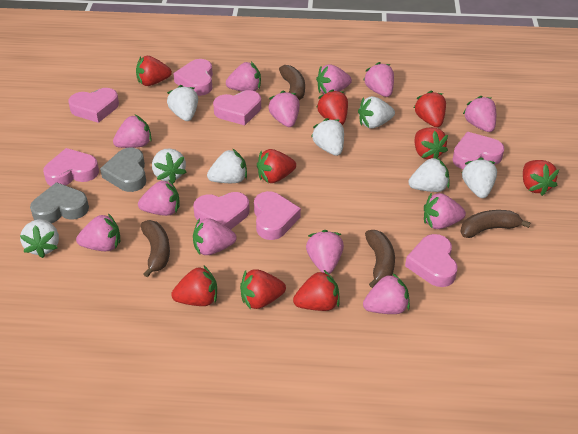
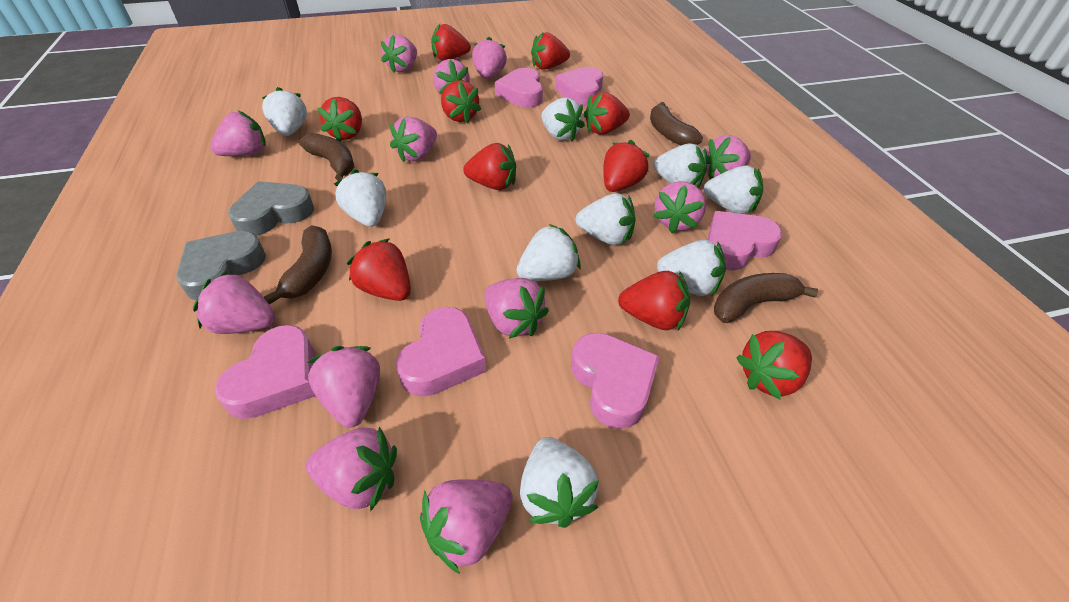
pink heart: 8 -> 6
red strawberry: 9 -> 10
white strawberry: 8 -> 9

